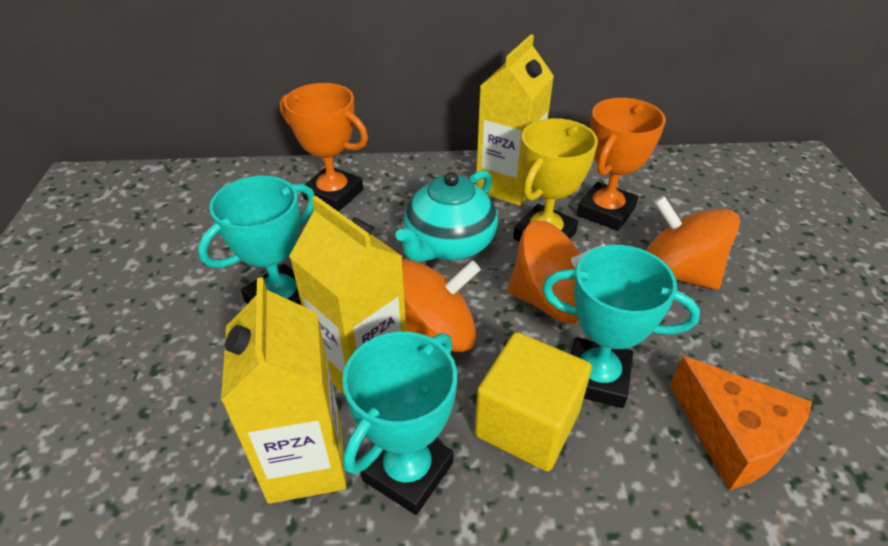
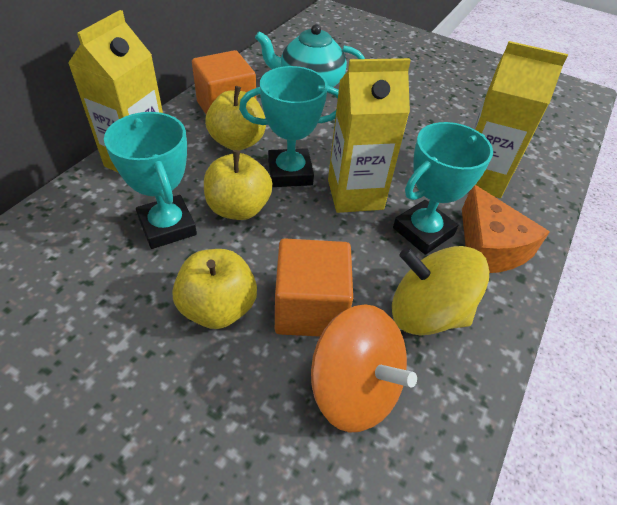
orange cube: 0 -> 2
orange spinning top: 3 -> 1
orange trophy: 2 -> 0
yellow apple: 0 -> 3
yellow cube: 1 -> 0
yellow spinning top: 0 -> 1
yellow trophy: 1 -> 0

